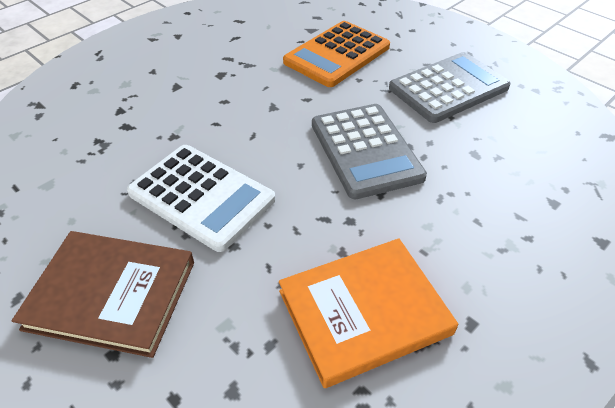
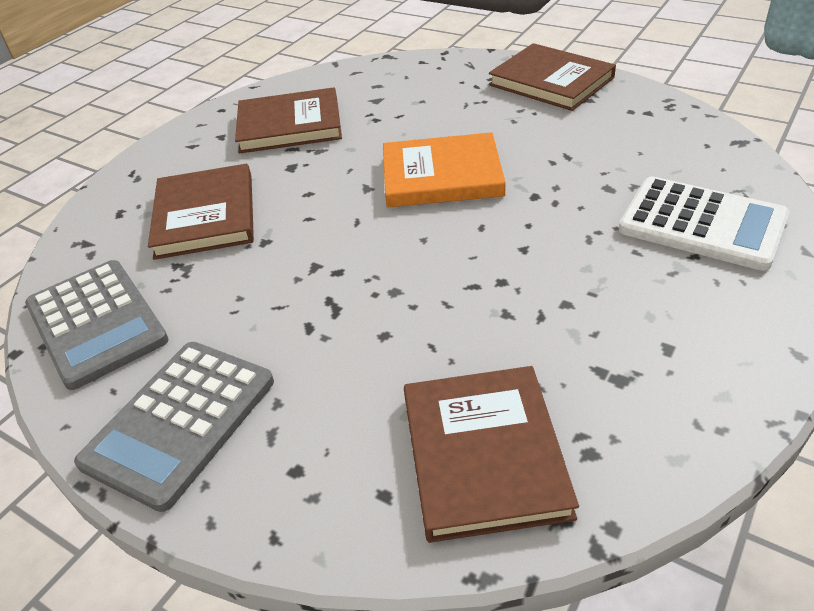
brown book: 1 -> 4
orange calculator: 1 -> 0

